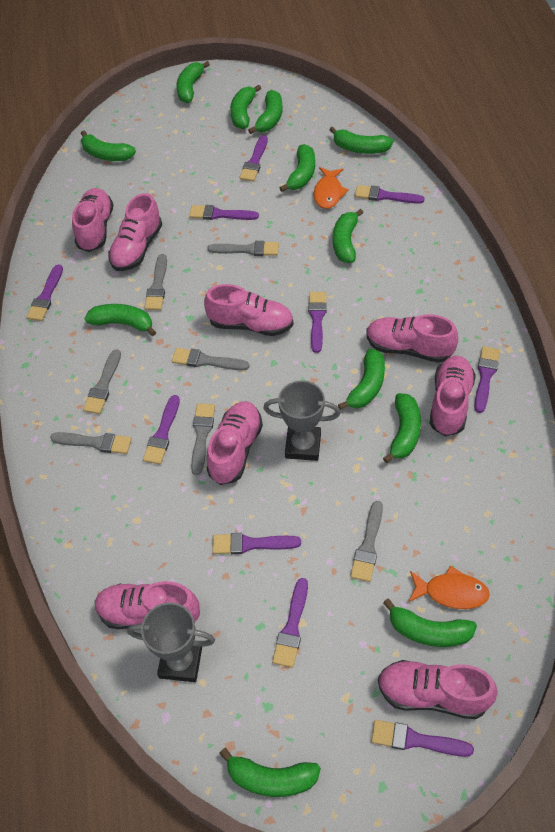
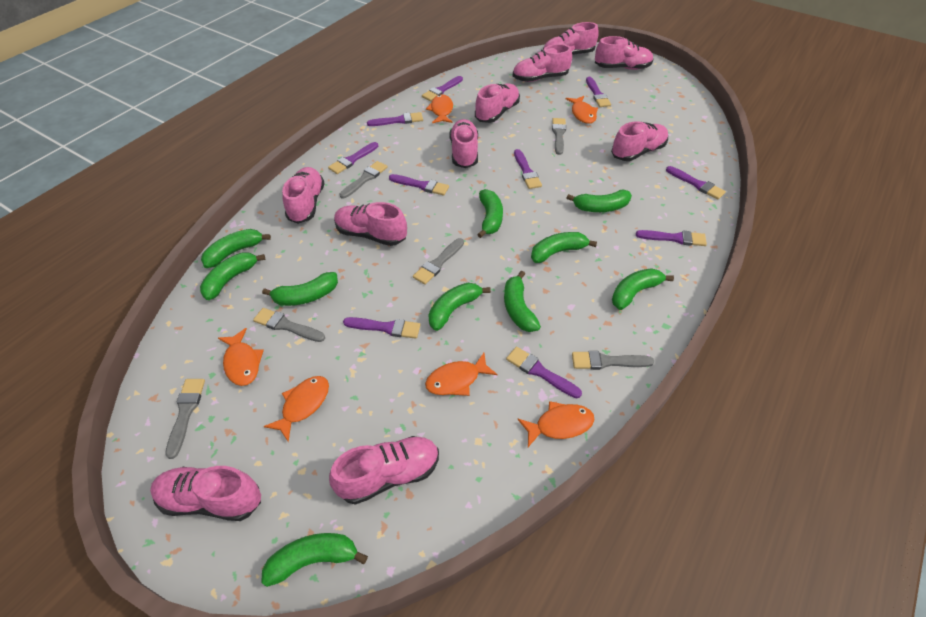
green banana: 12 -> 10
grey brush: 7 -> 6
grey trophy: 2 -> 0
orange fish: 2 -> 6
pink shoe: 8 -> 10

